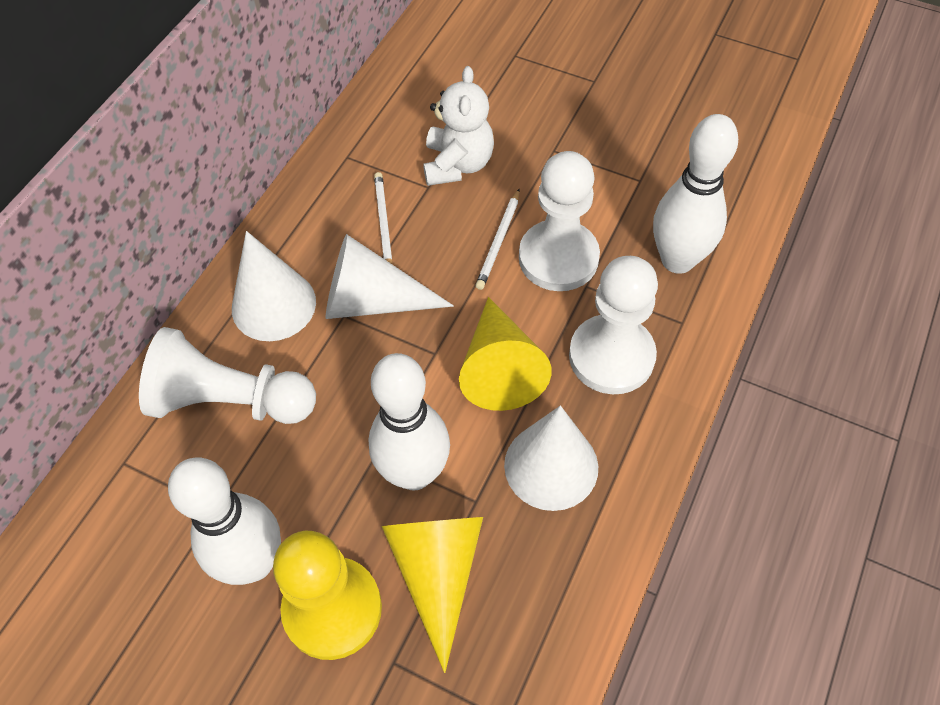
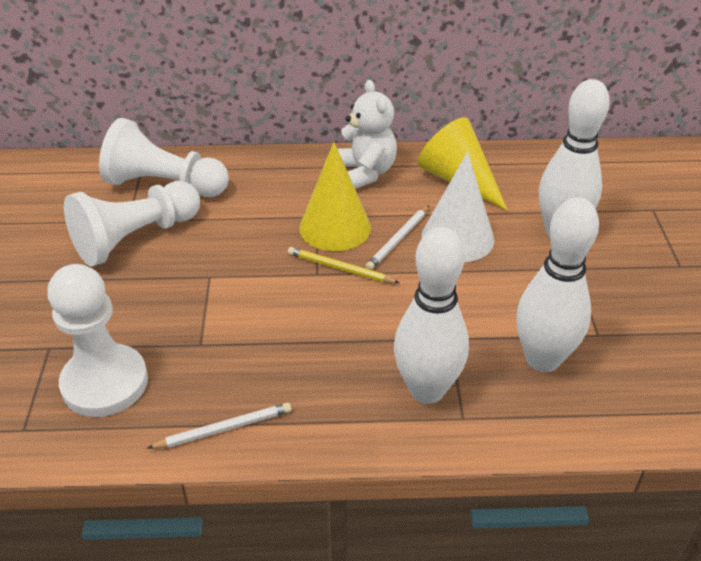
white cone: 3 -> 1
yellow pawn: 1 -> 0
yellow pencil: 0 -> 1

